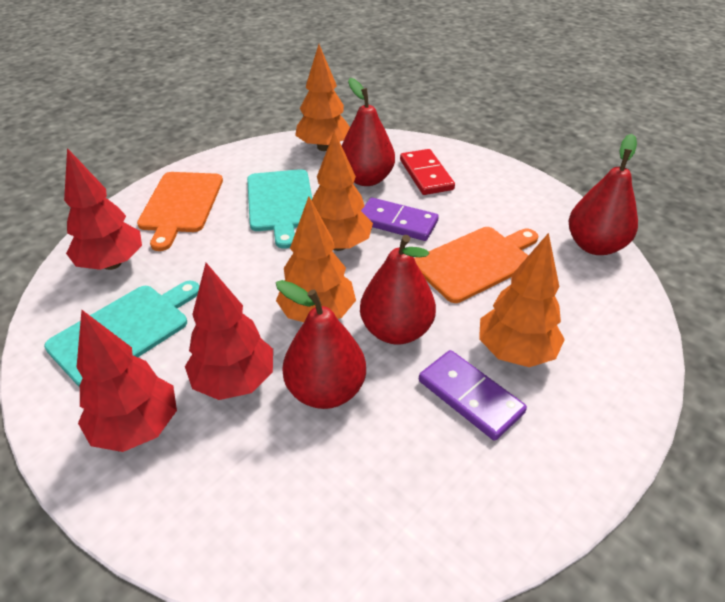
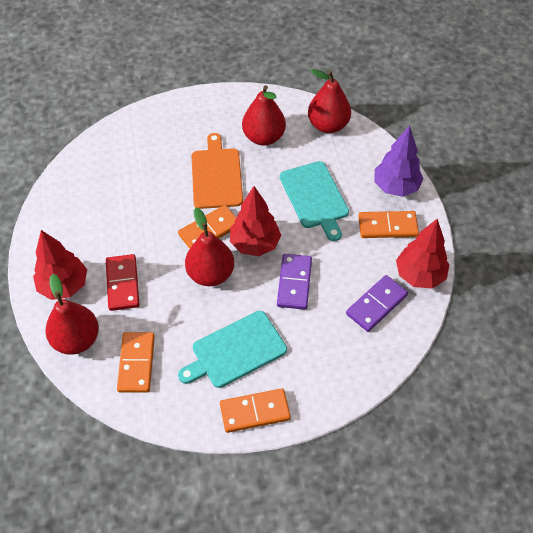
orange cutting board: 2 -> 1
orange domino: 0 -> 4
orange tree: 4 -> 0
purple tree: 0 -> 1

